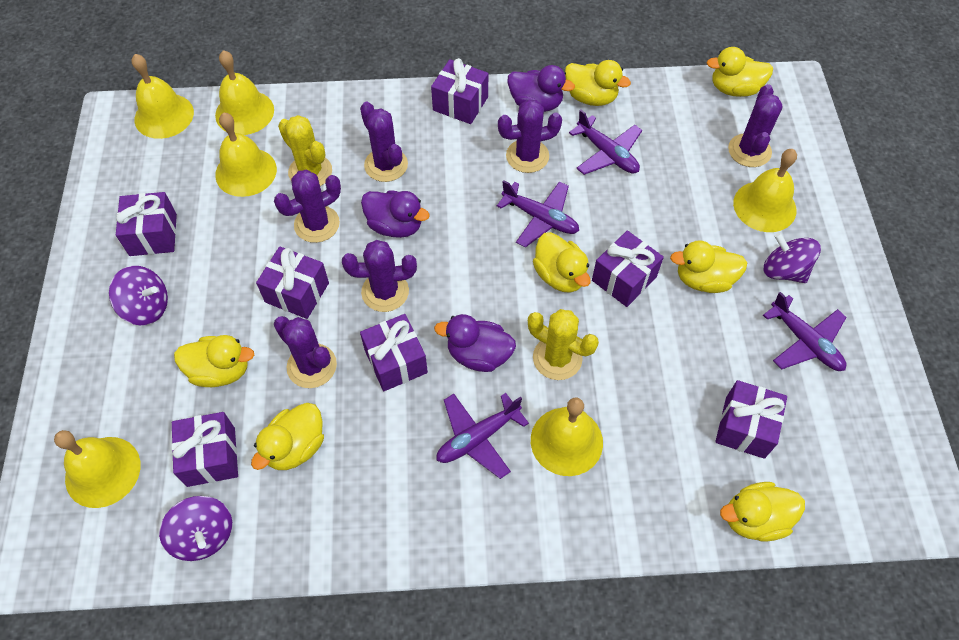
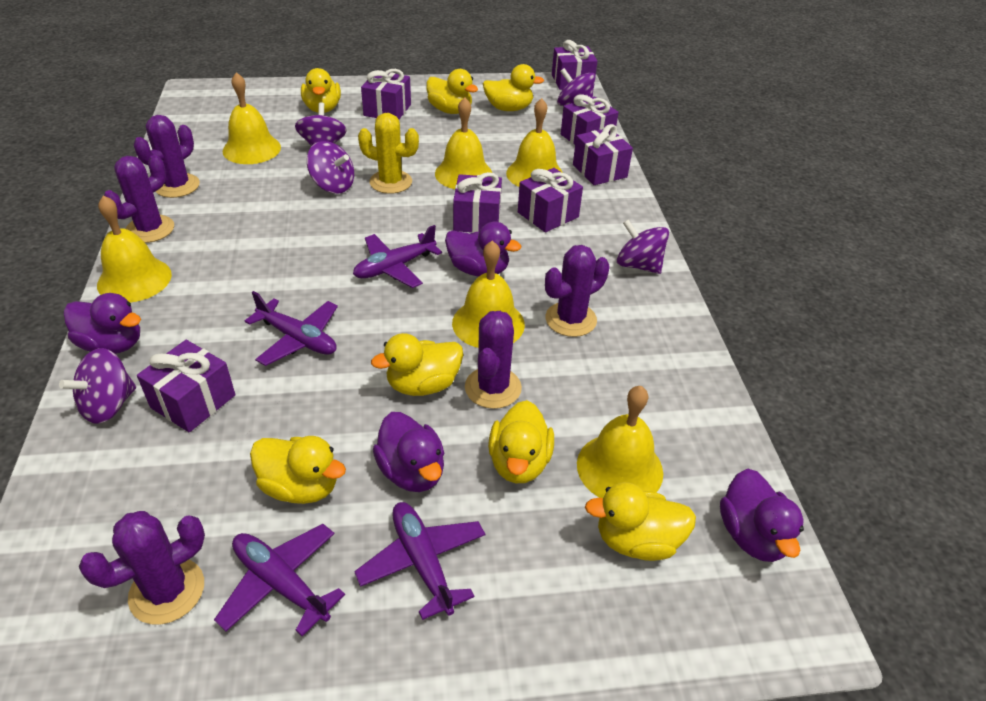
purple cactus: 6 -> 5
purple duck: 3 -> 4
purple spinning top: 3 -> 5
yellow cactus: 2 -> 1

